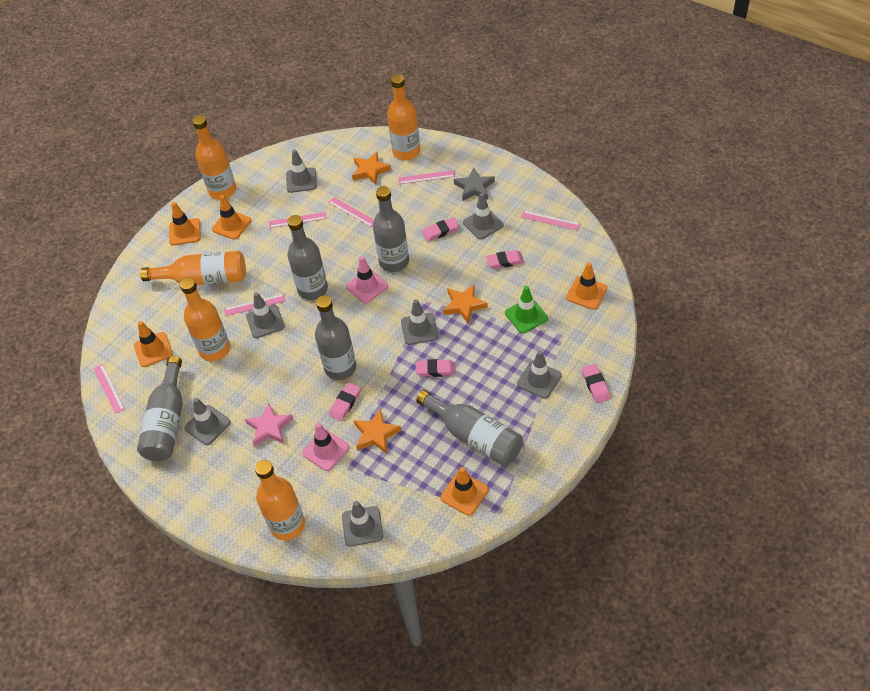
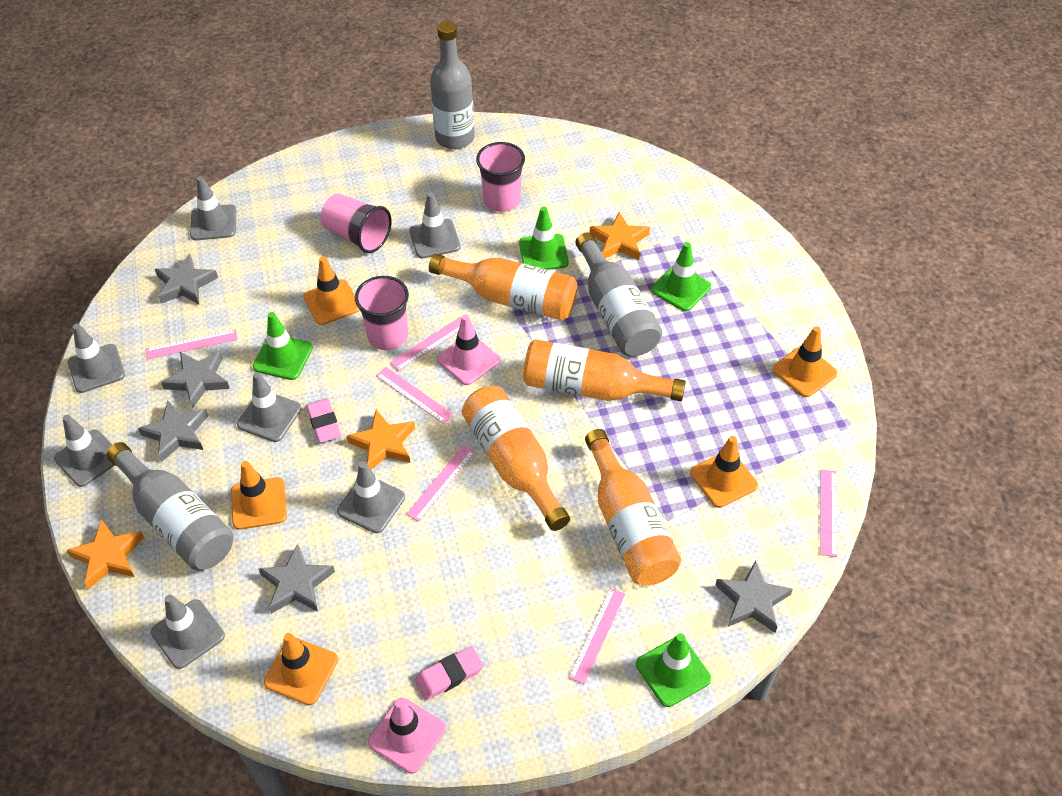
green traffic cone: 1 -> 4
grey bottle: 5 -> 3
grey star: 1 -> 5
orange bottle: 5 -> 4
pink cup: 0 -> 3
pink eraser: 5 -> 2
pink star: 1 -> 0

